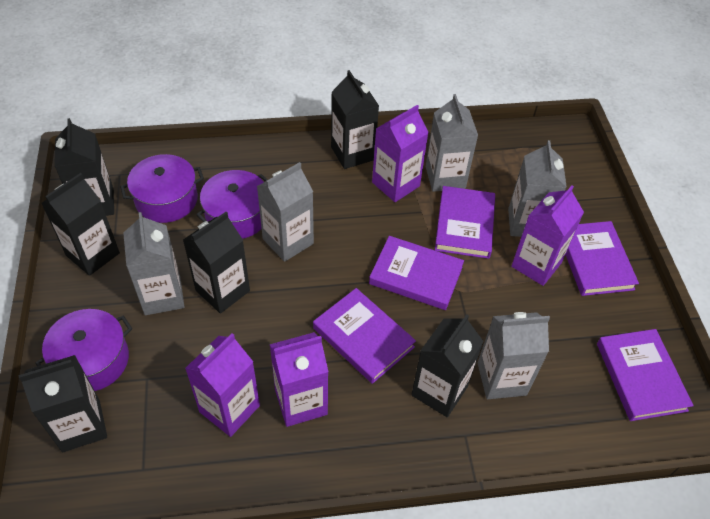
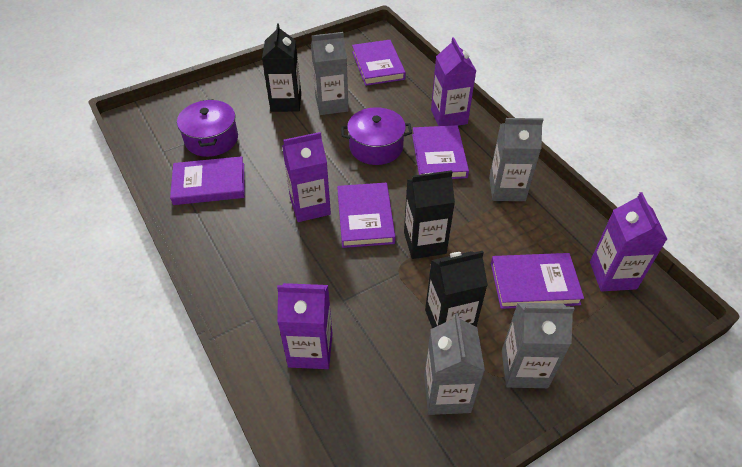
black carton: 6 -> 3
grey carton: 5 -> 4
purple pot: 3 -> 2

